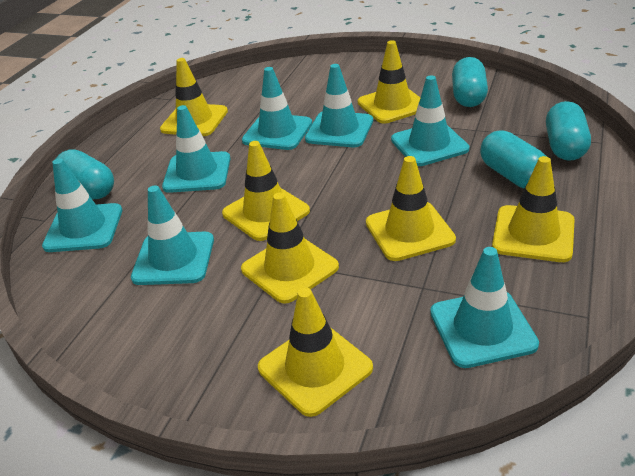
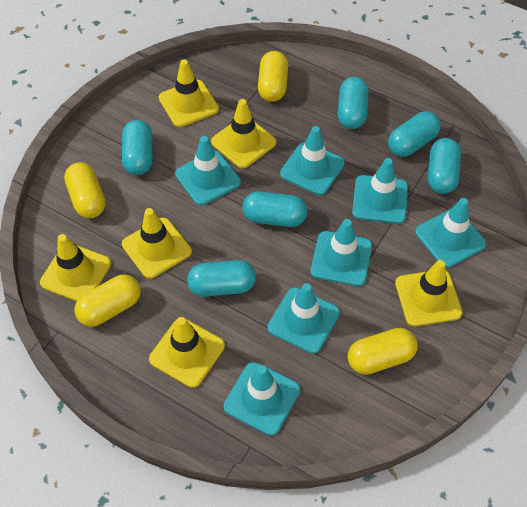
turquoise capsule: 4 -> 6
yellow capsule: 0 -> 4
yellow traffic cone: 7 -> 6

